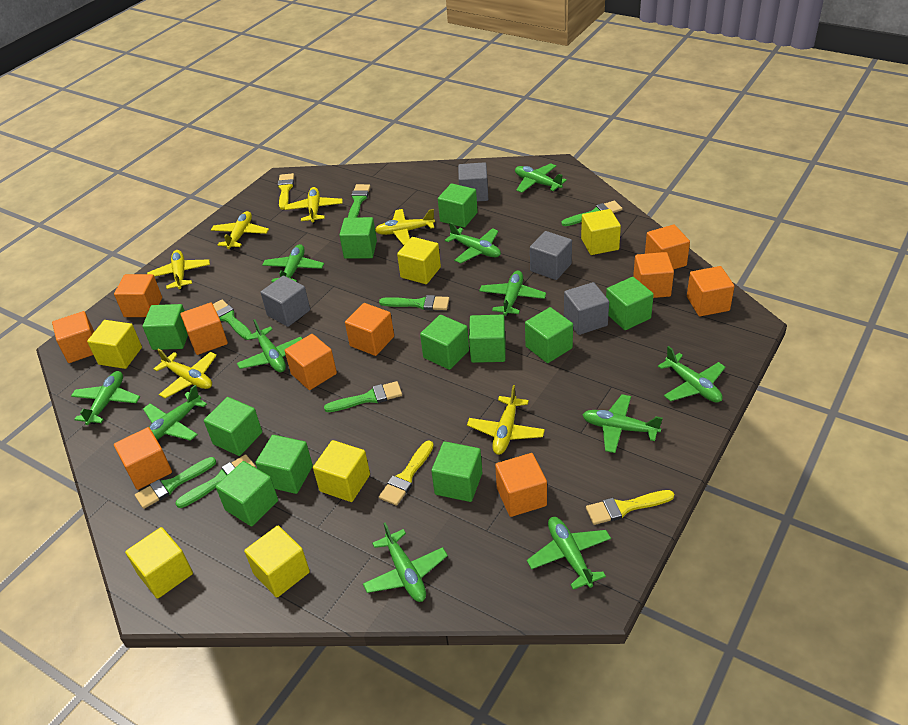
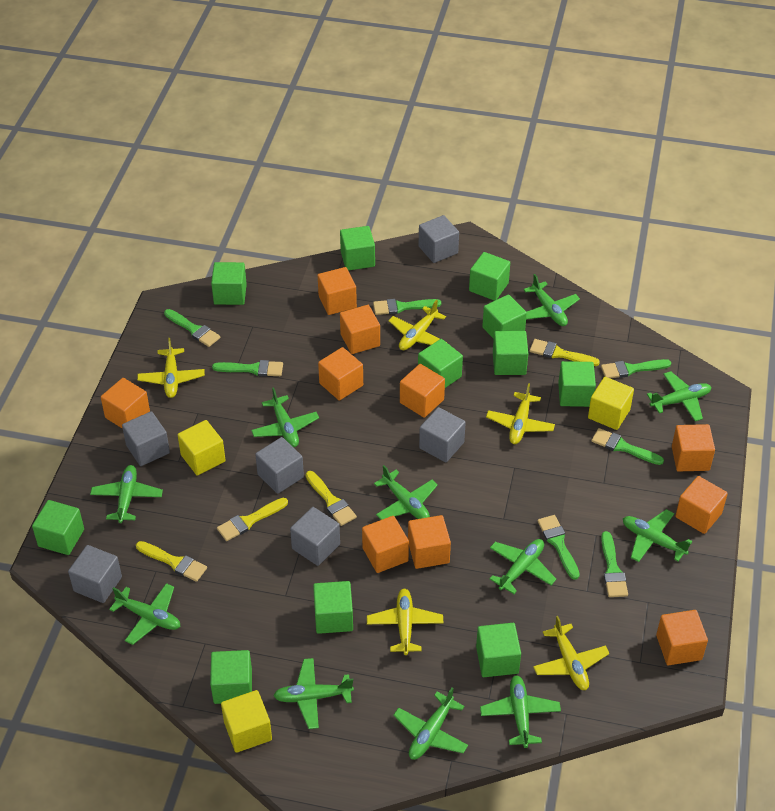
grey cube: 4 -> 6
yellow brush: 3 -> 4
yellow cube: 6 -> 3
yellow plane: 6 -> 5

